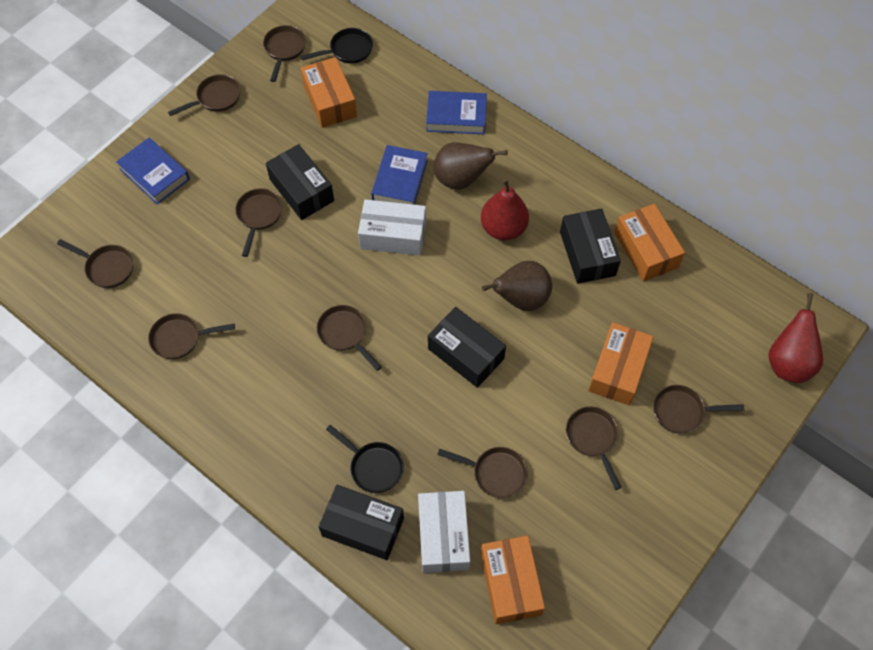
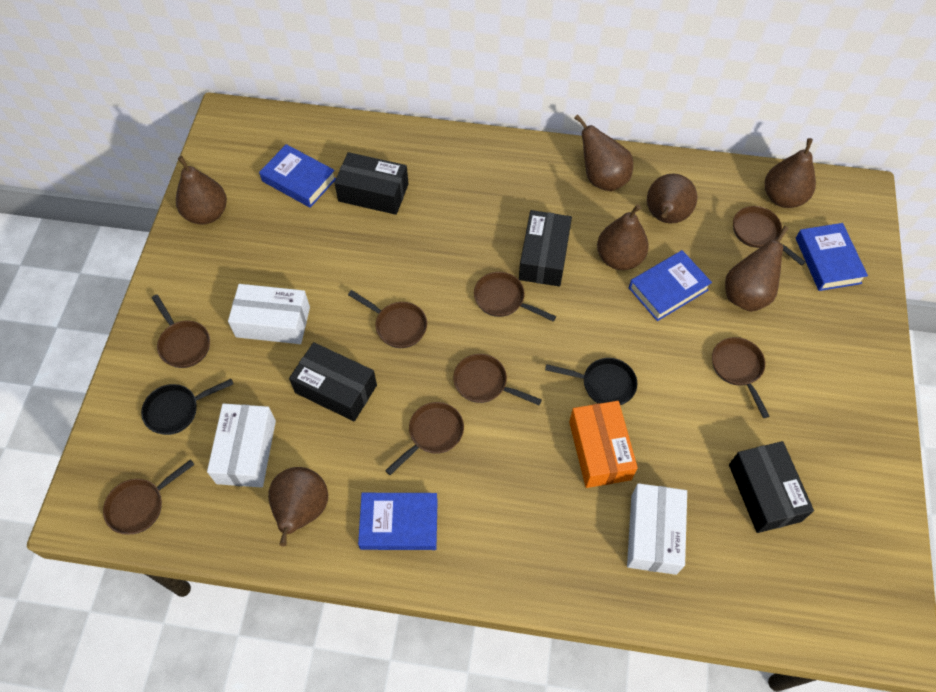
blue book: 3 -> 4
brown pan: 9 -> 8
brown pear: 2 -> 7
orange box: 4 -> 1
red pear: 2 -> 0
white box: 2 -> 3

